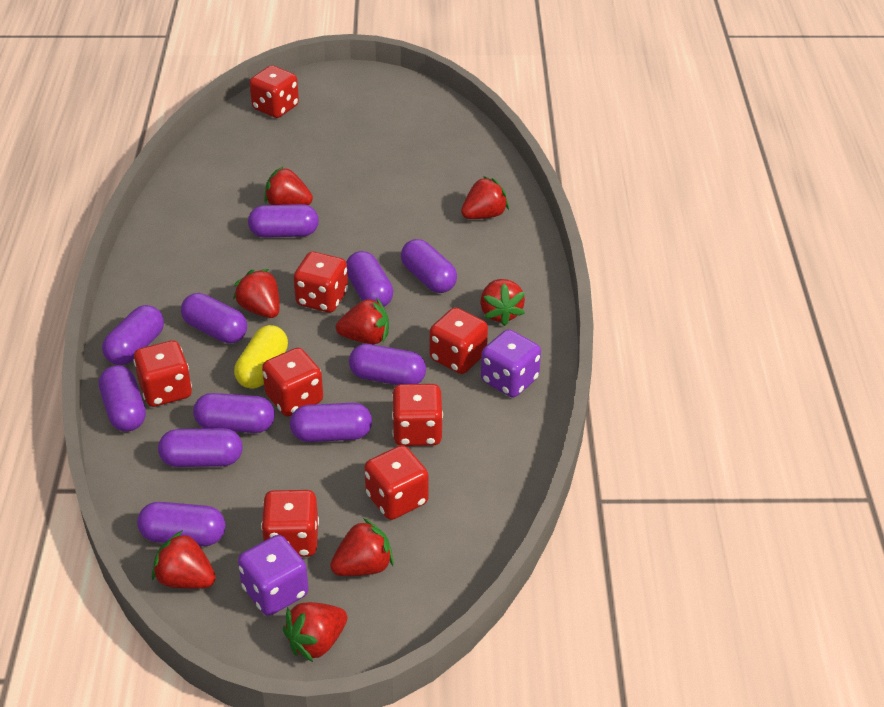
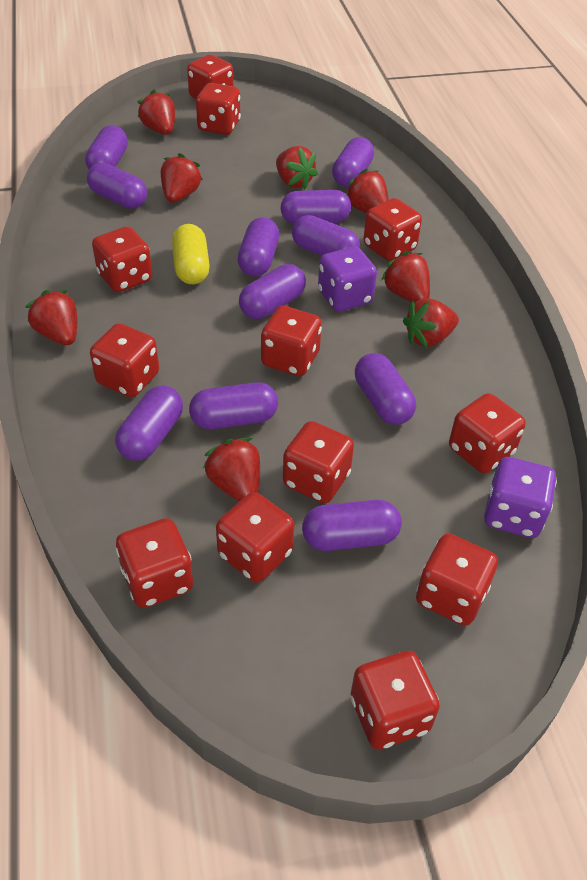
red dice: 8 -> 12

